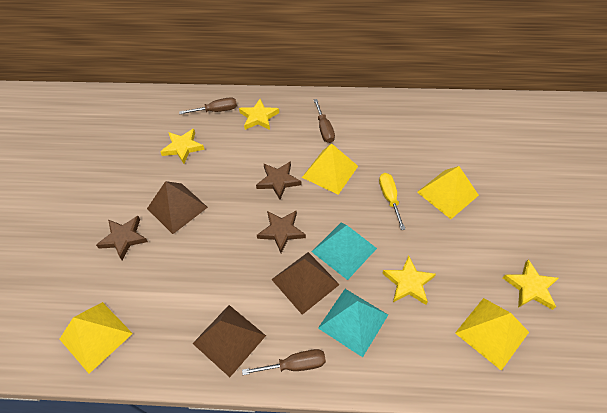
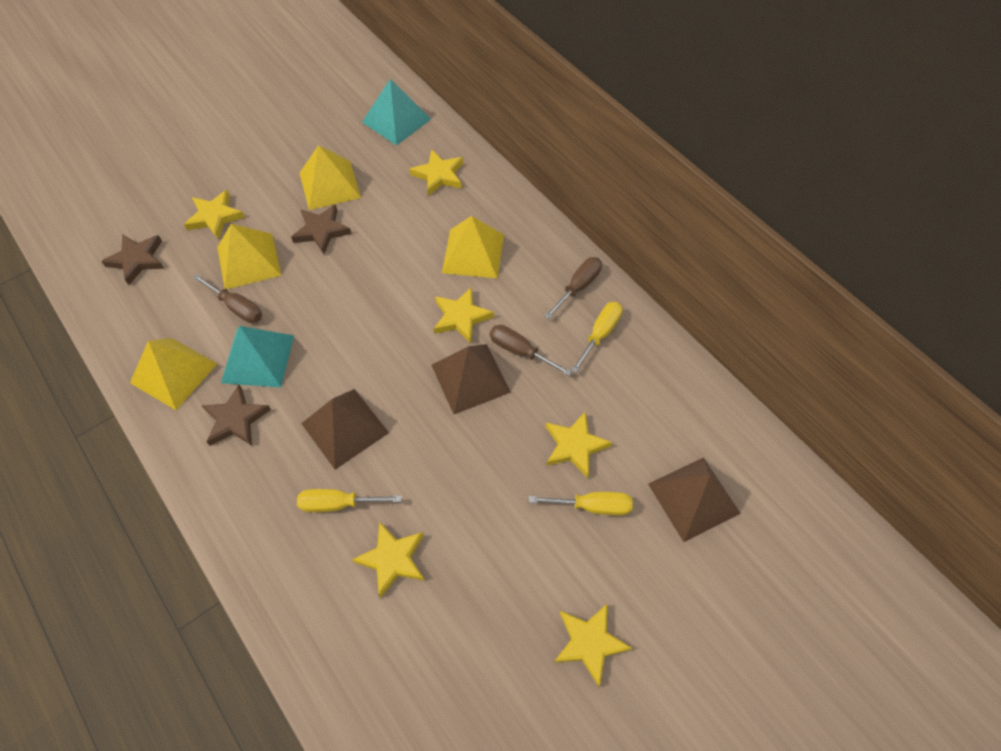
yellow screwdriver: 1 -> 3
yellow star: 4 -> 6

